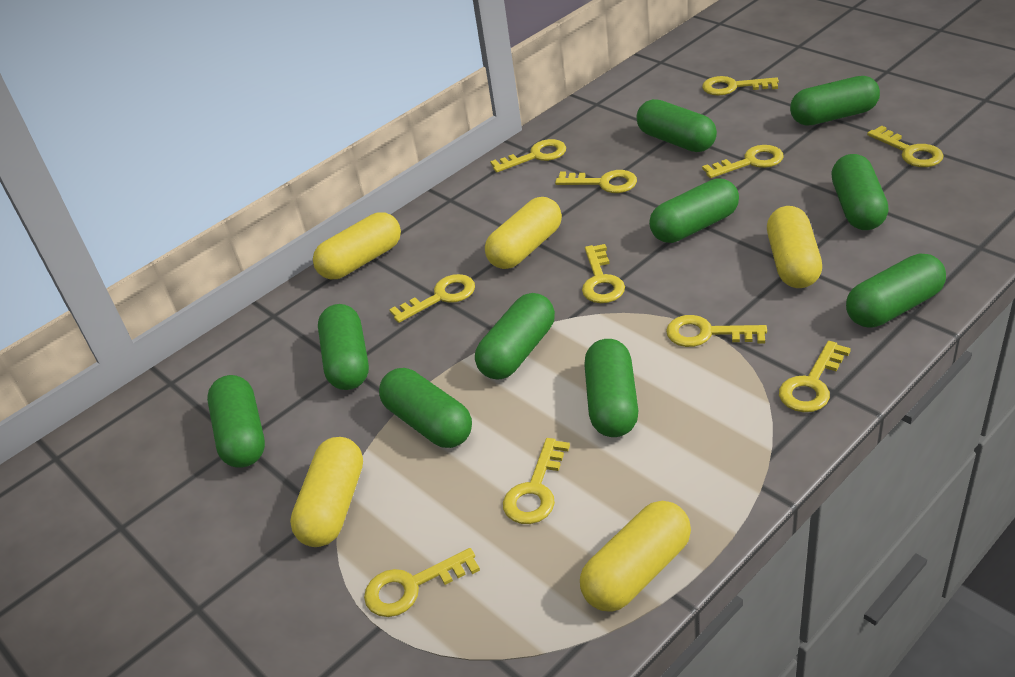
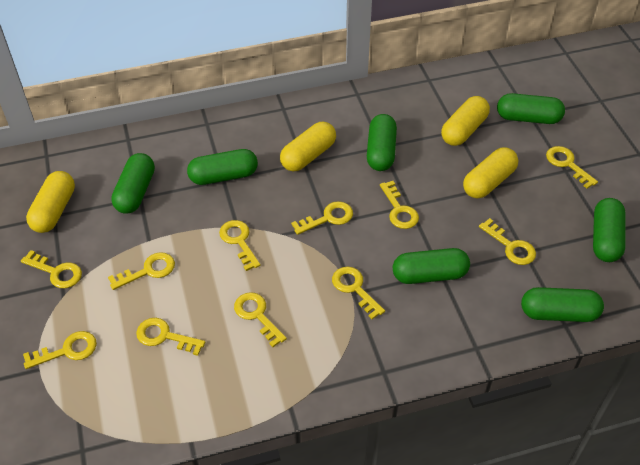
green capsule: 10 -> 7
yellow capsule: 5 -> 4

